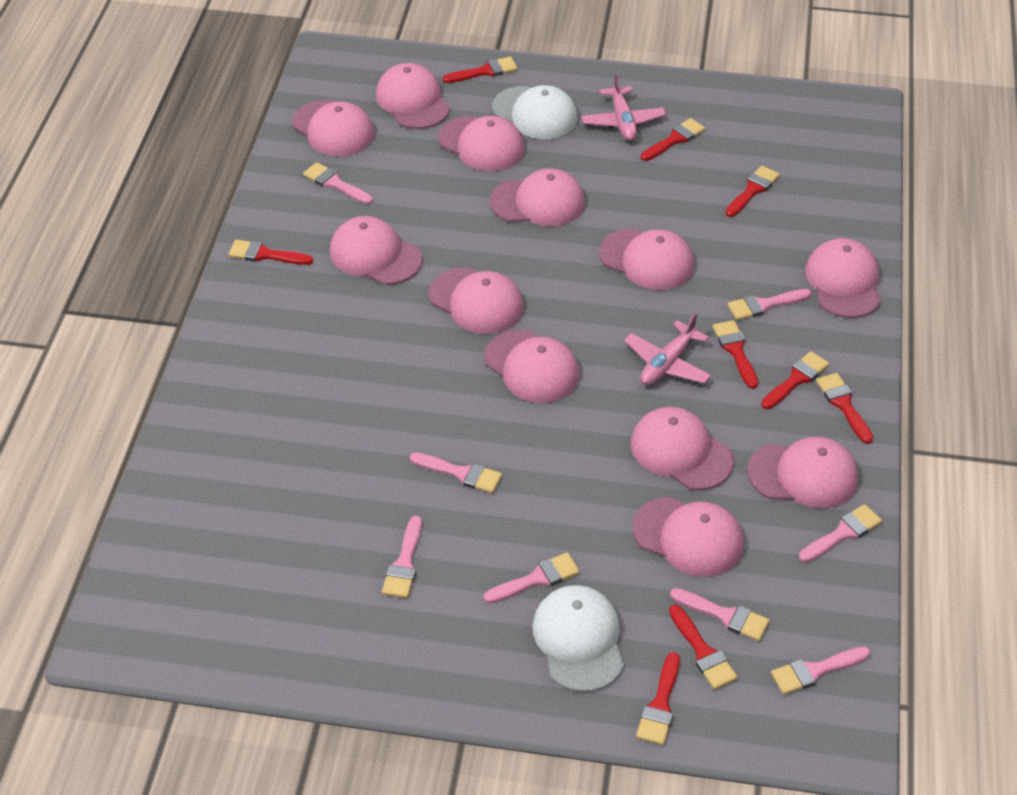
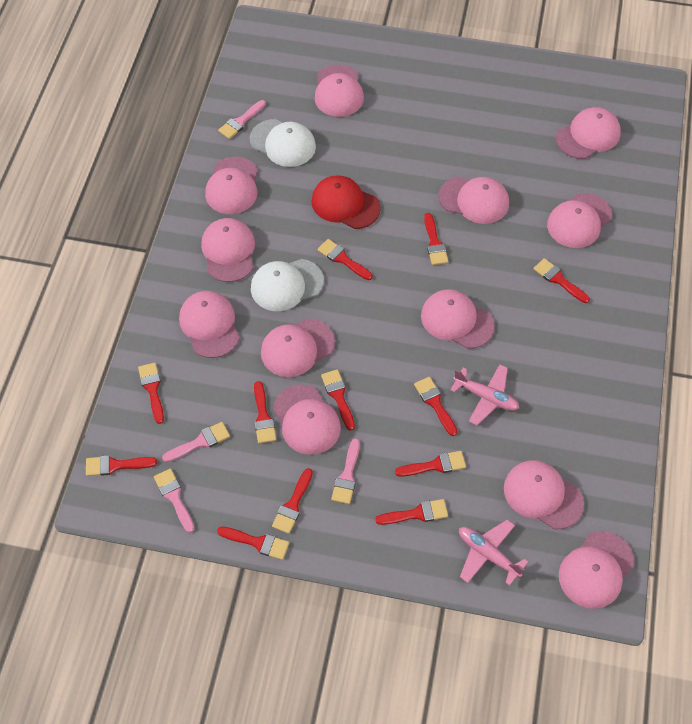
pink brush: 8 -> 4
red brush: 9 -> 12
red cap: 0 -> 1

